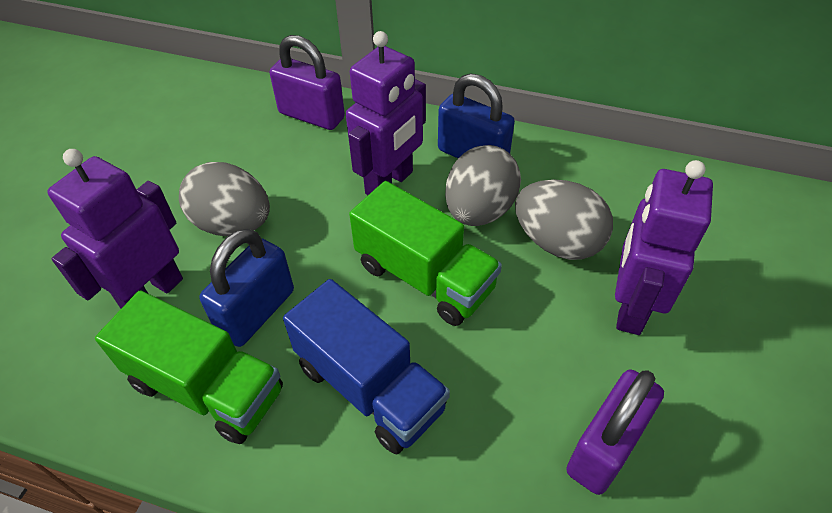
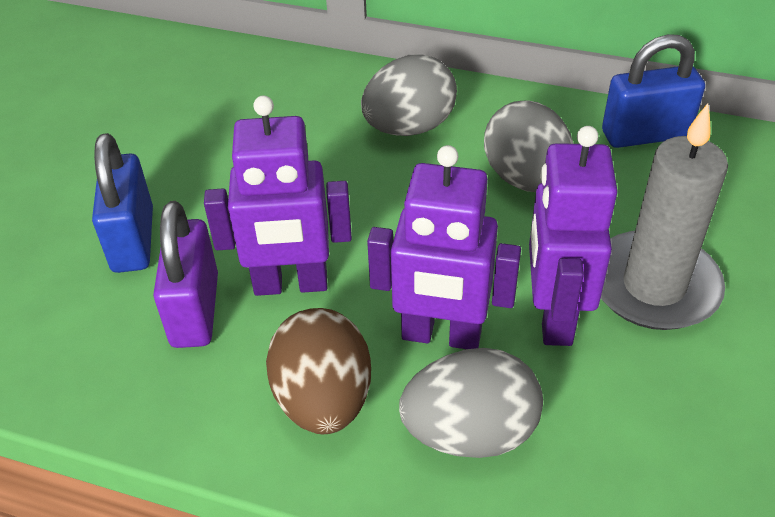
blue truck: 1 -> 0
brown egg: 0 -> 1
green truck: 2 -> 0
grey candle: 0 -> 1
purple padlock: 2 -> 1

